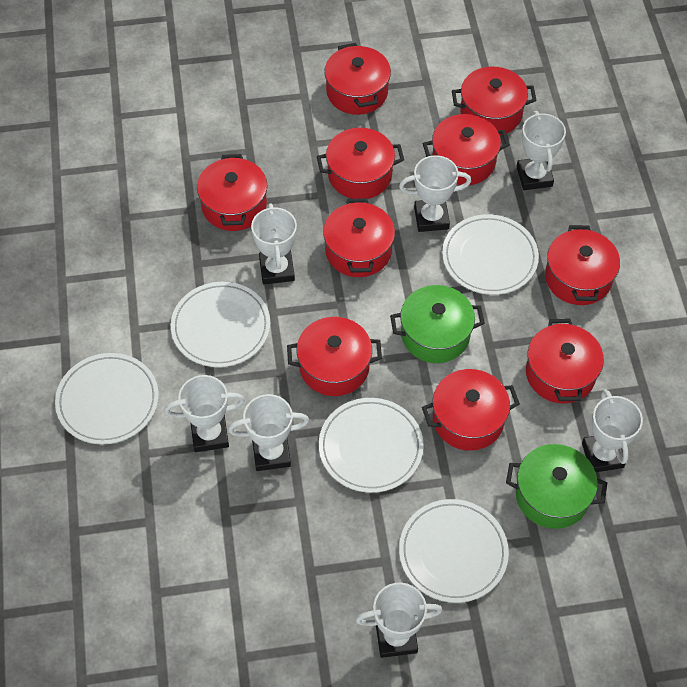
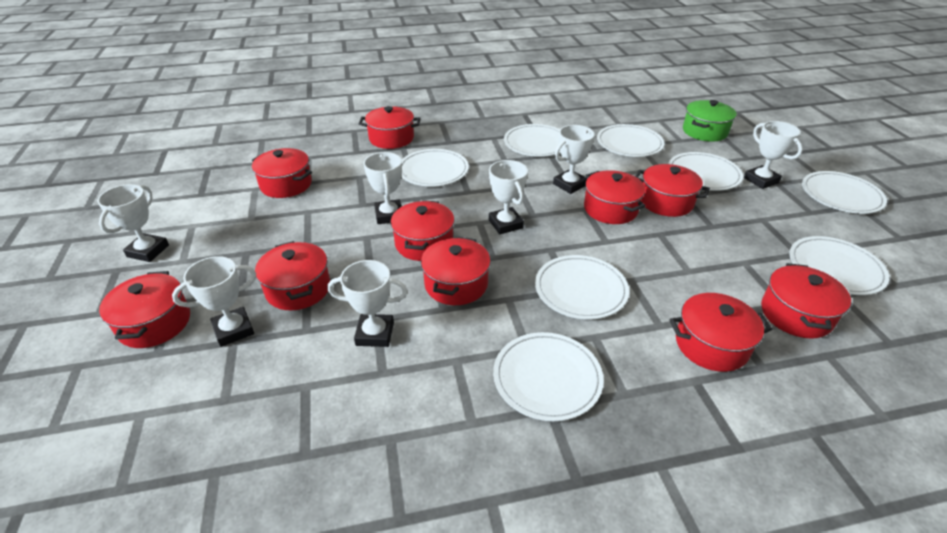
green pot: 2 -> 1
white plate: 5 -> 8

